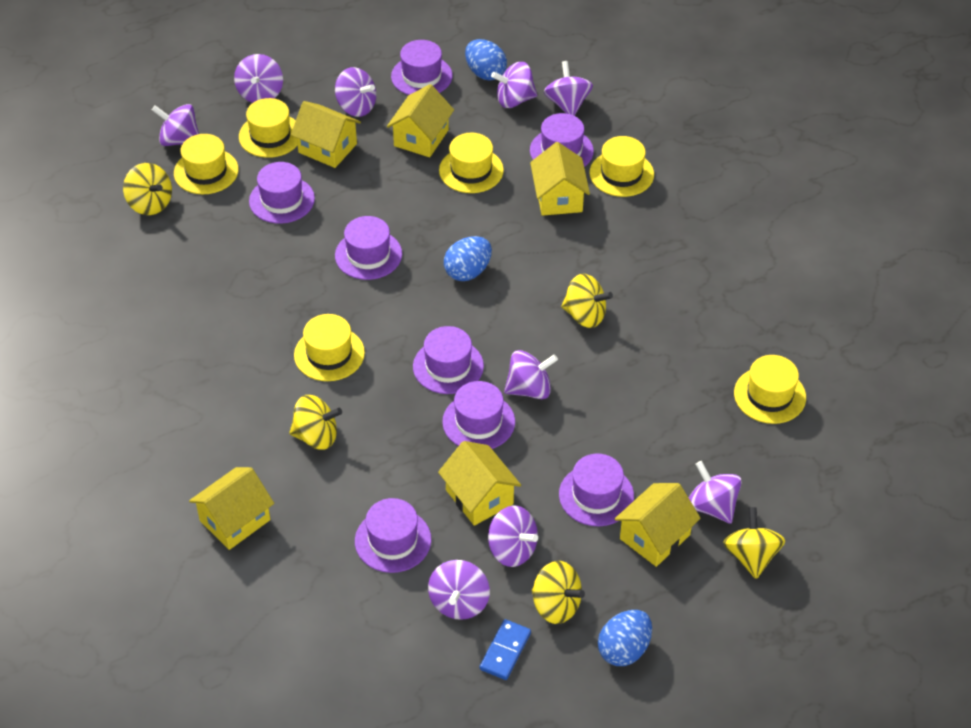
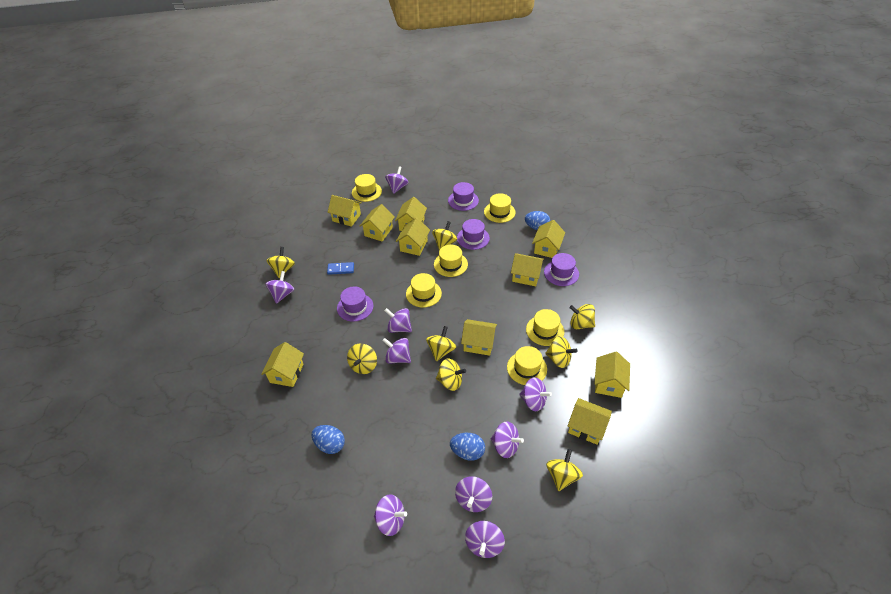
purple hat: 8 -> 4
yellow house: 6 -> 10
yellow spinning top: 5 -> 8

